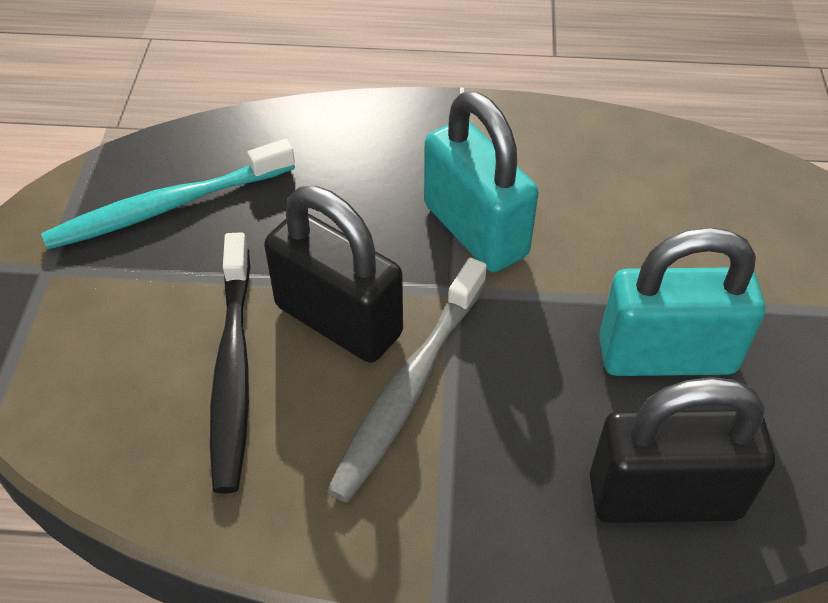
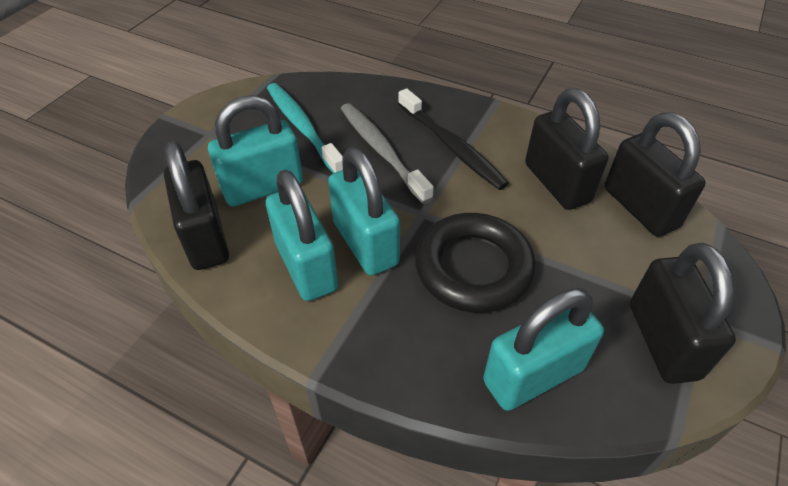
black padlock: 2 -> 4
black ring: 0 -> 1
turquoise padlock: 2 -> 4

